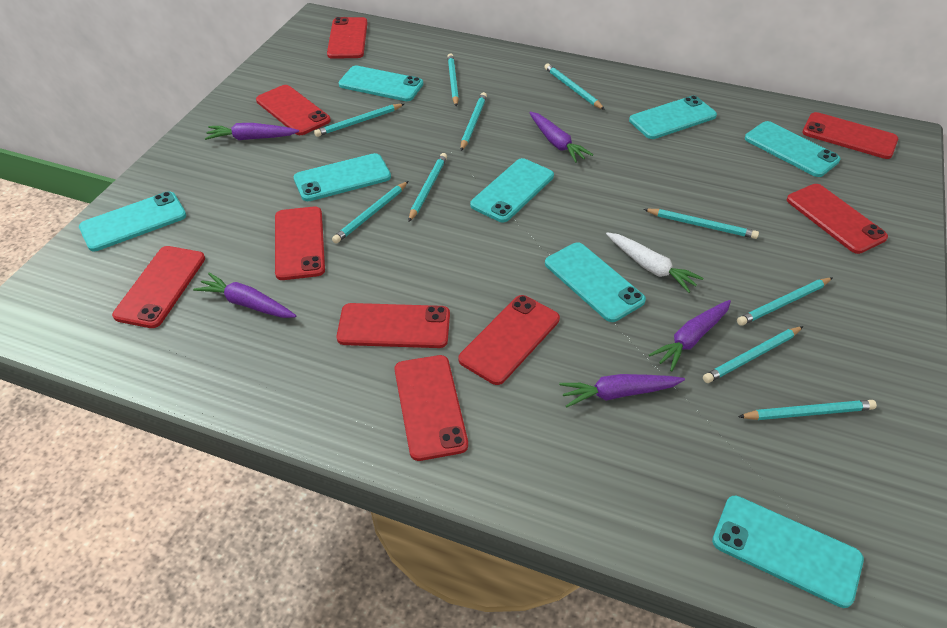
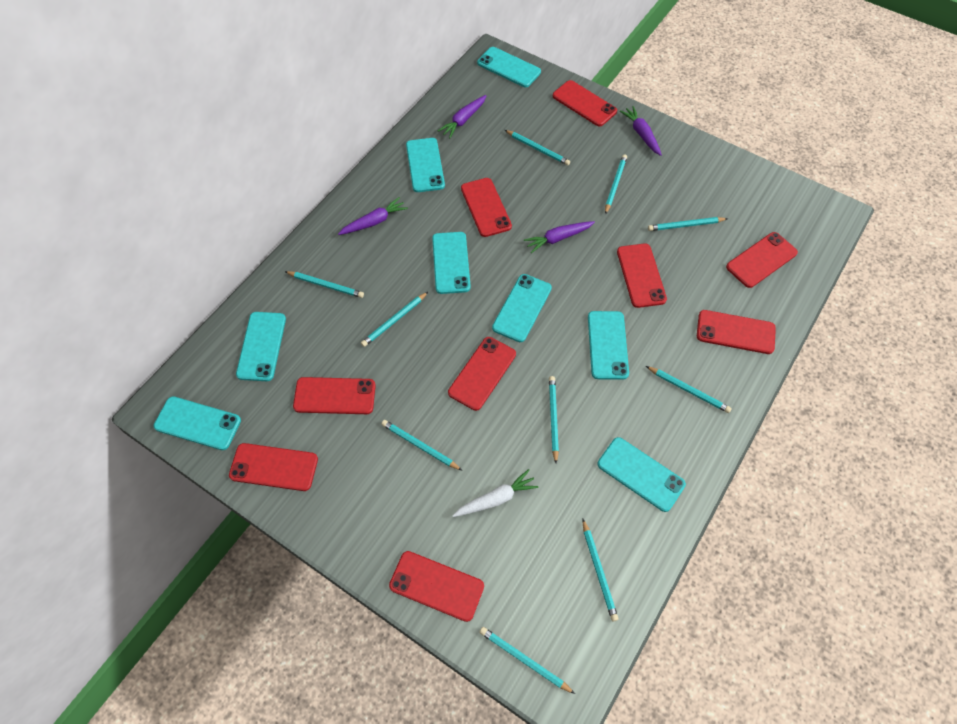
purple carrot: 5 -> 4

